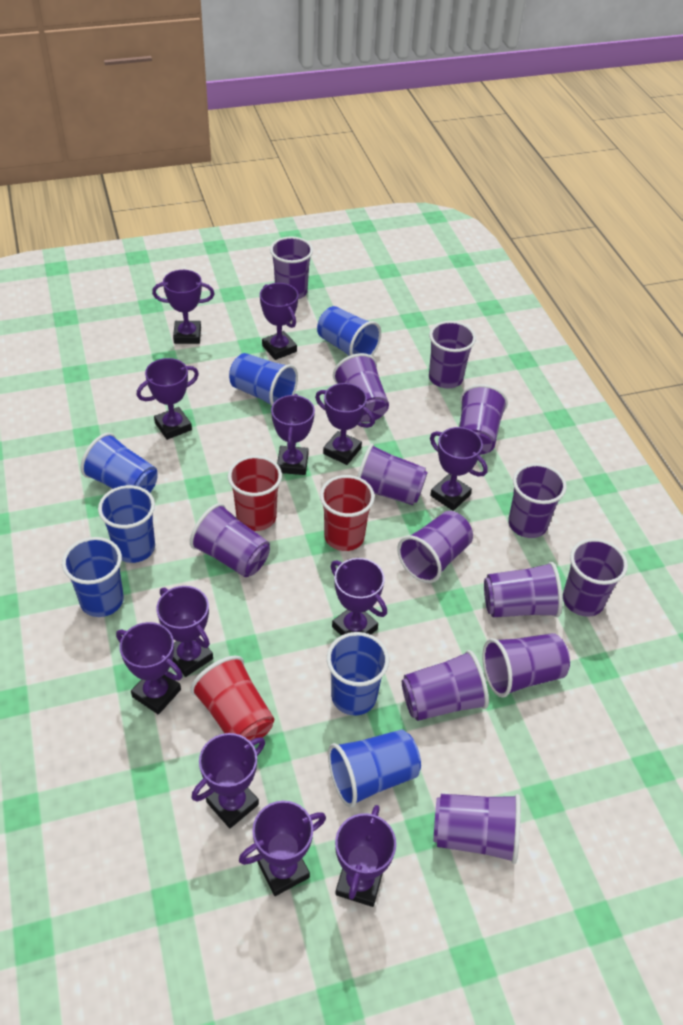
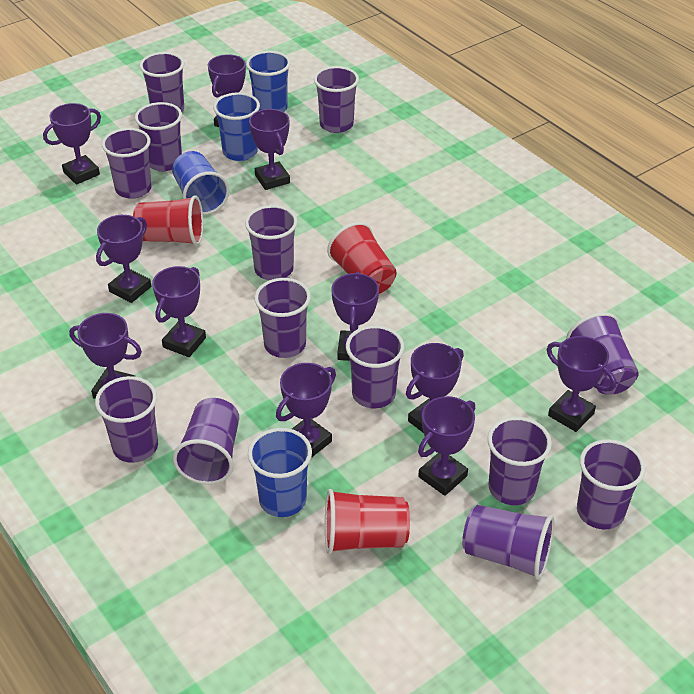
blue cup: 7 -> 4
purple trophy: 12 -> 11

